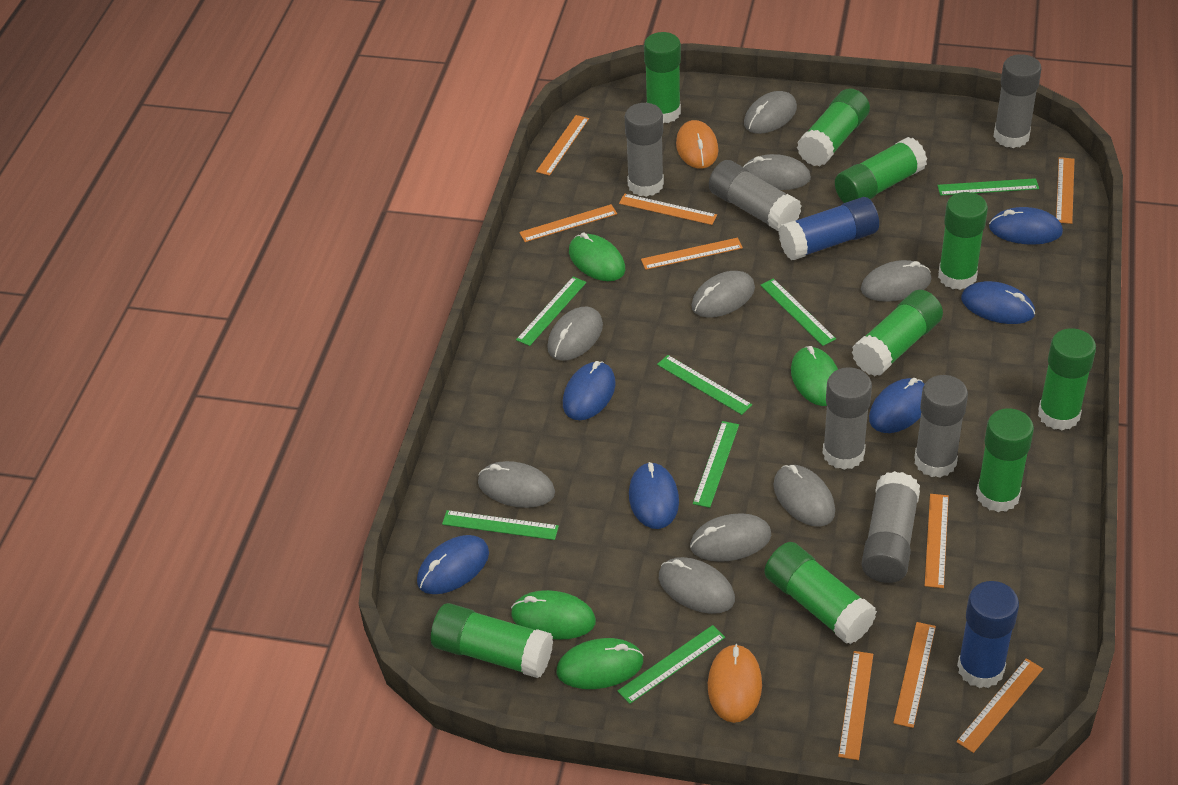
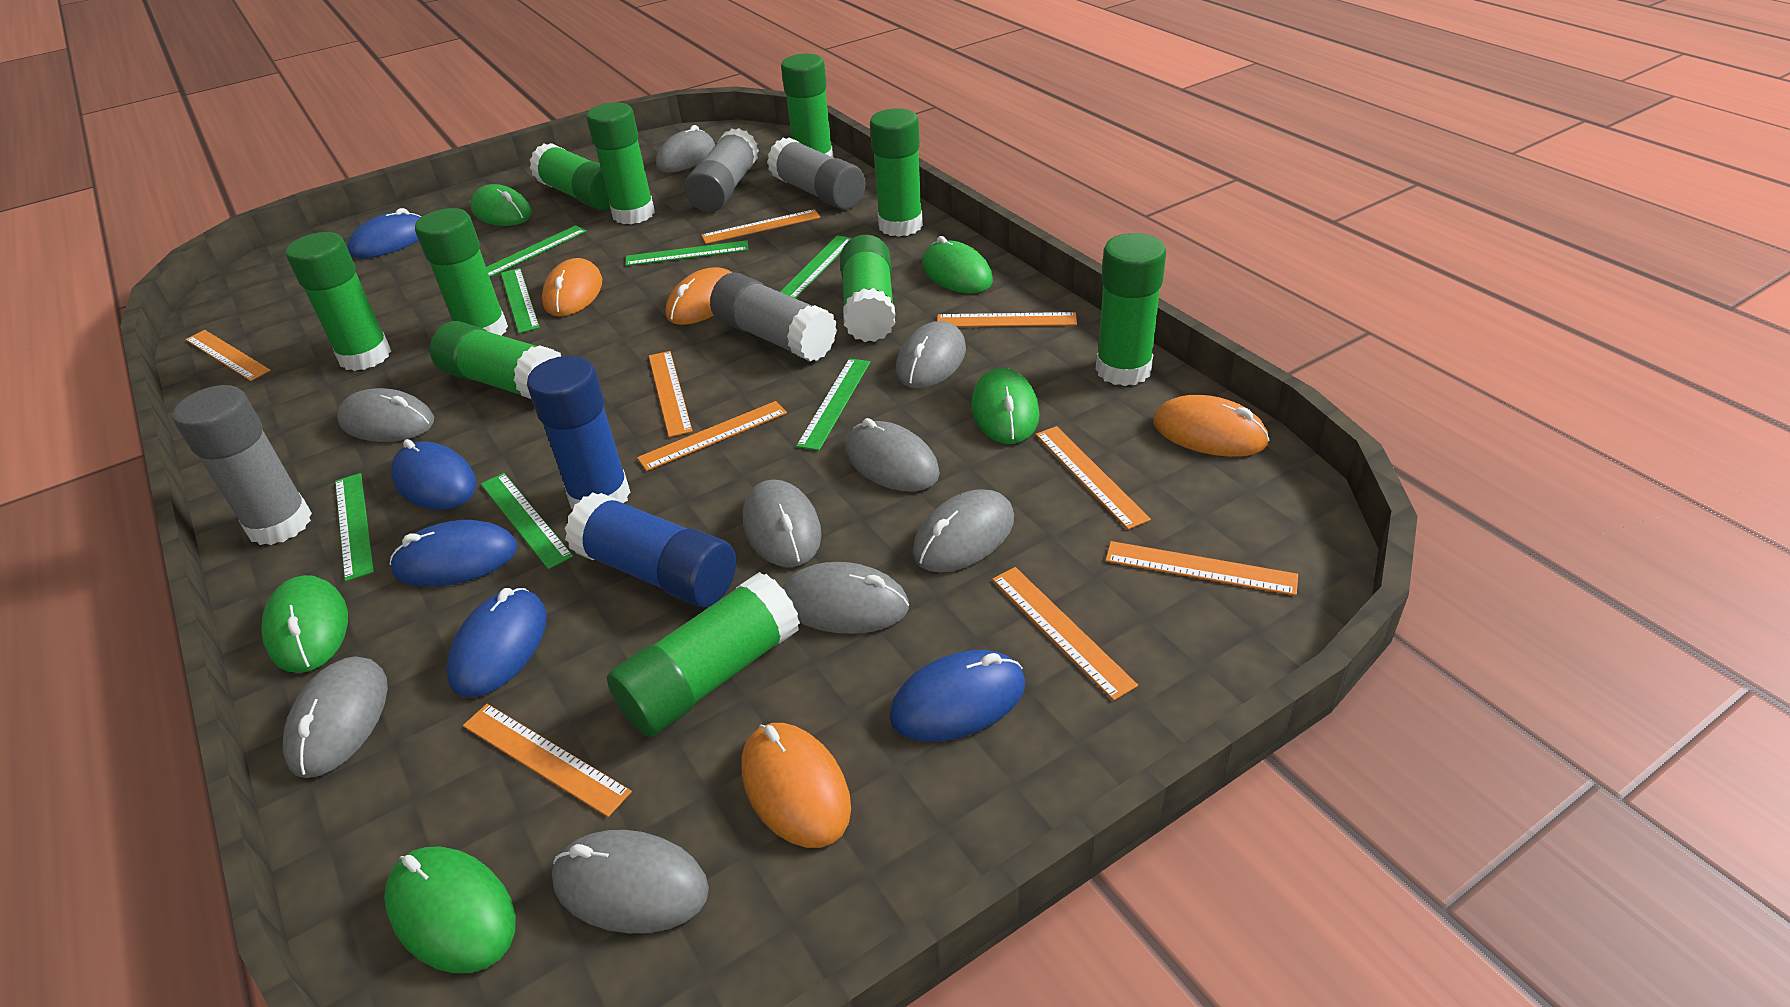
blue mouse: 6 -> 5
green glue stick: 9 -> 10
green mouse: 4 -> 5
grey glue stick: 6 -> 4
orange mouse: 2 -> 4

